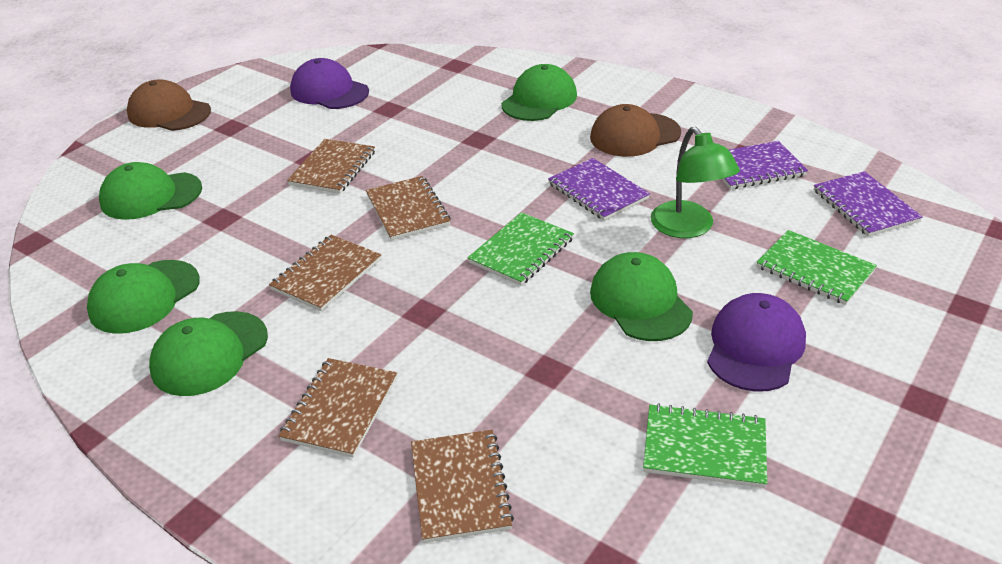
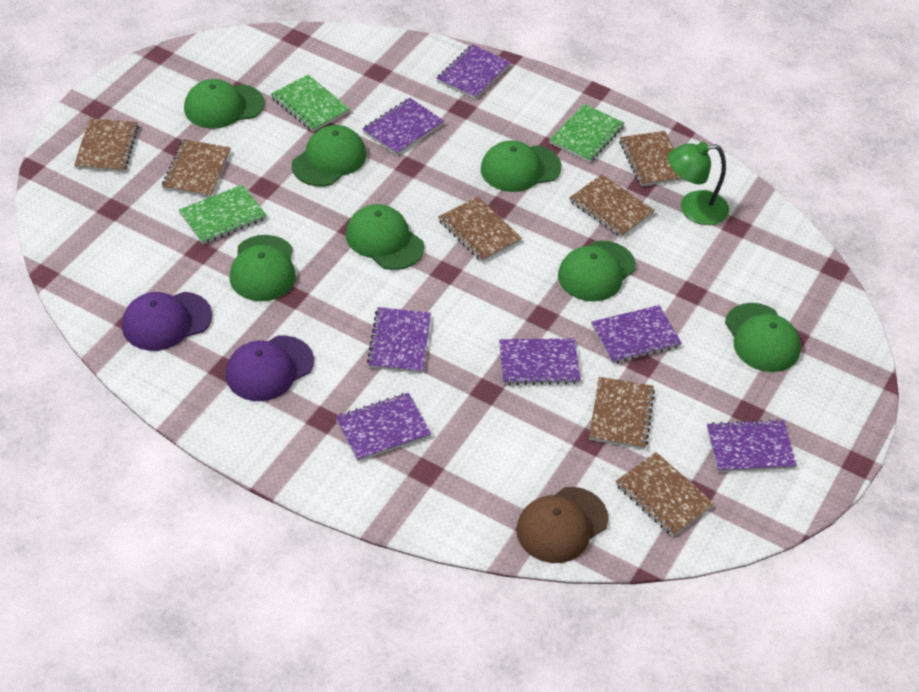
brown cap: 2 -> 1
brown notebook: 5 -> 7
green cap: 5 -> 7
purple notebook: 3 -> 7

